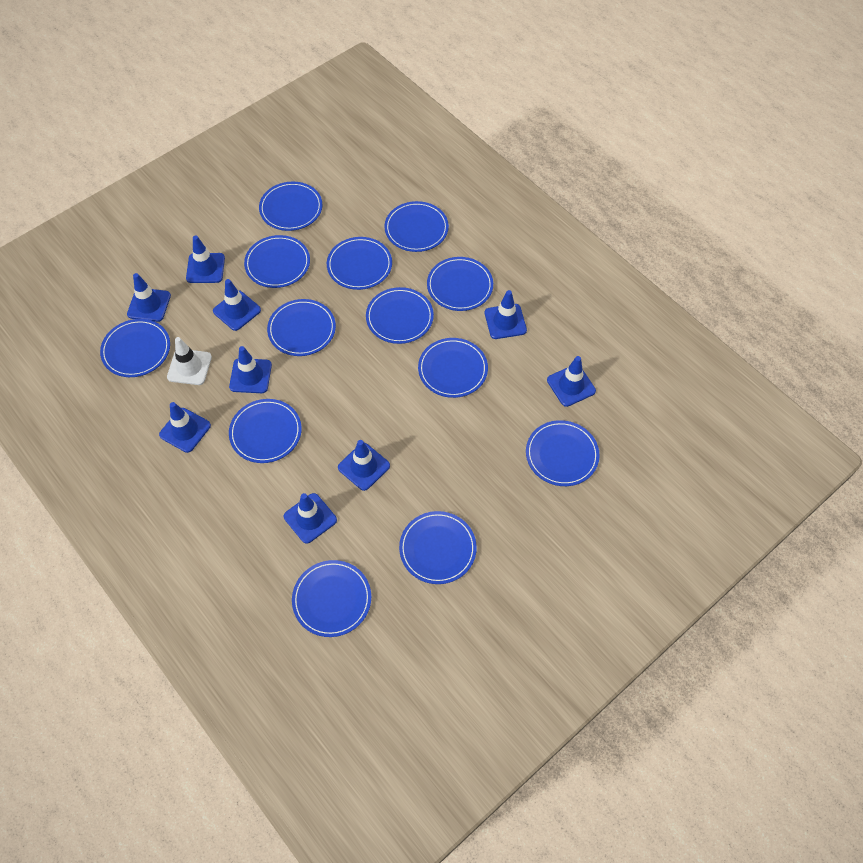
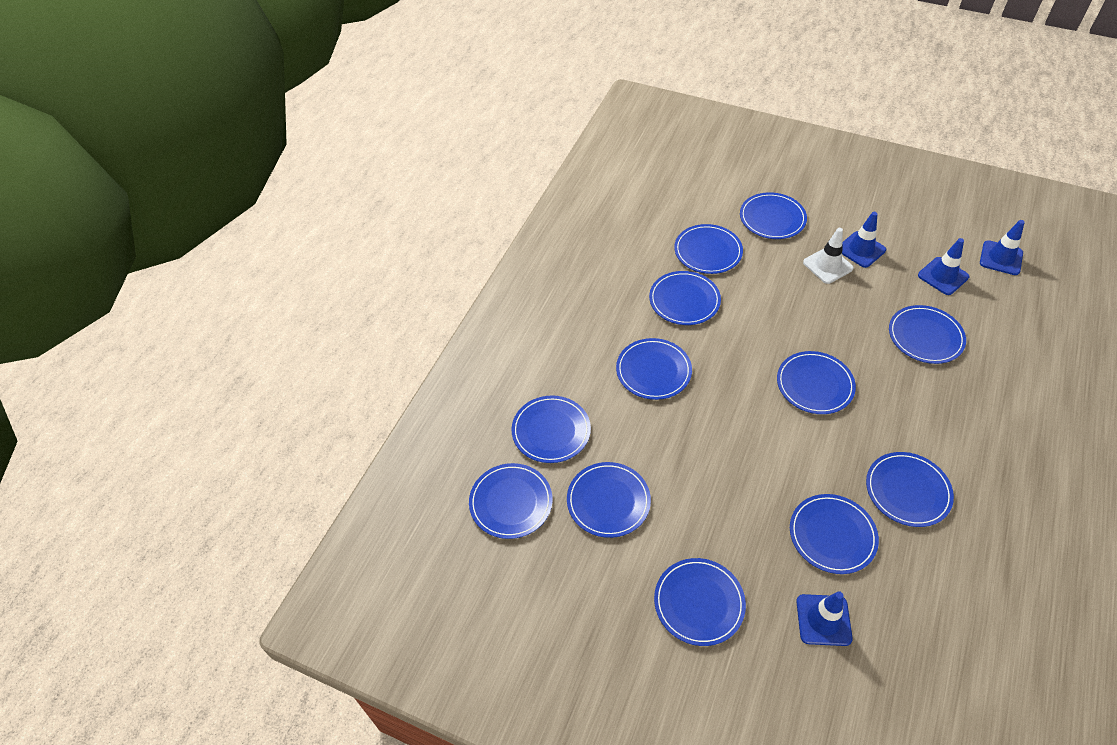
blue plate: 13 -> 12
blue traffic cone: 9 -> 4

